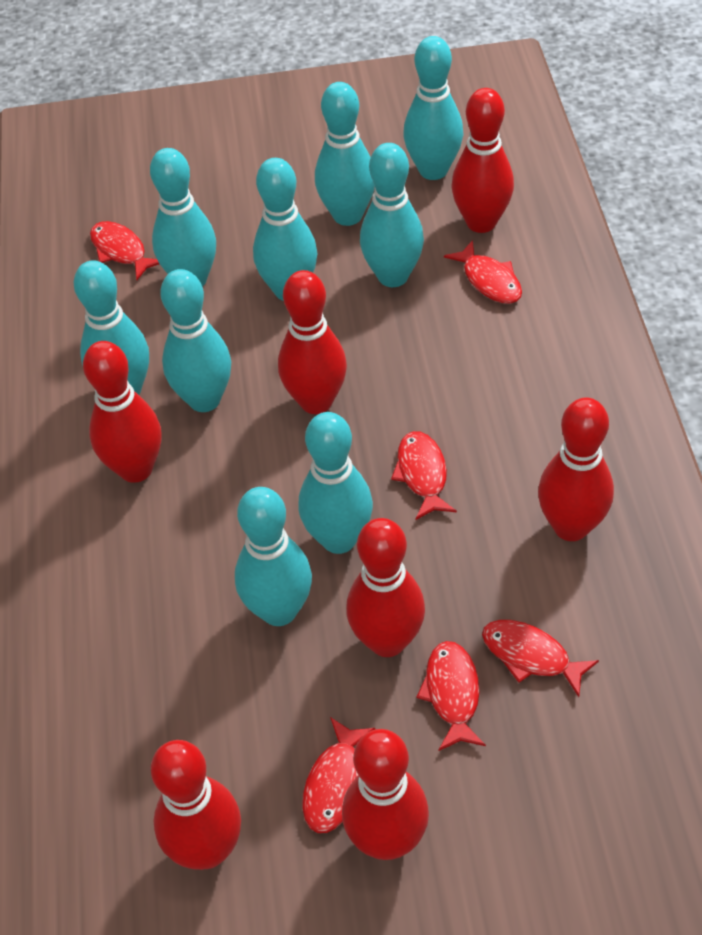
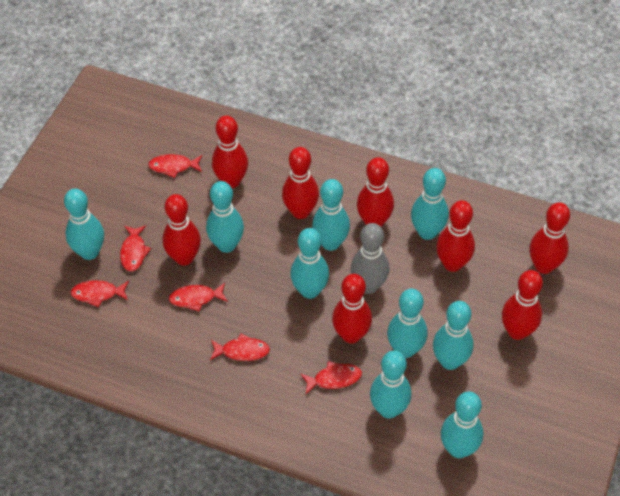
grey bowling pin: 0 -> 1
red bowling pin: 7 -> 8

